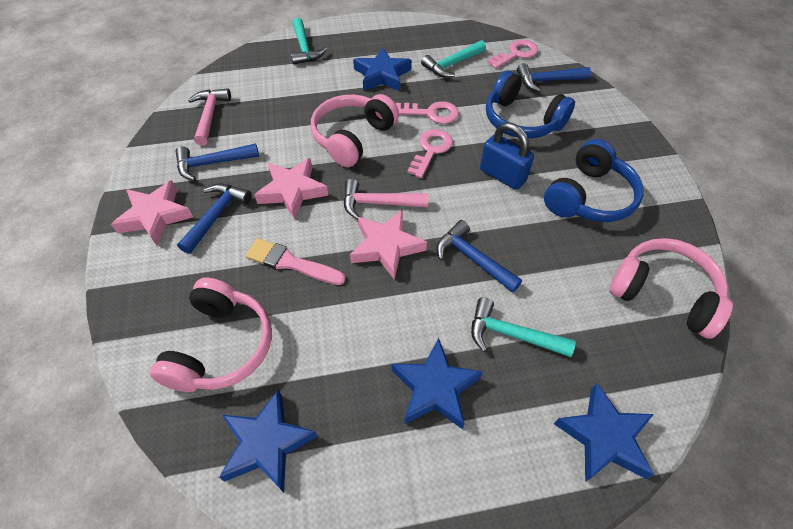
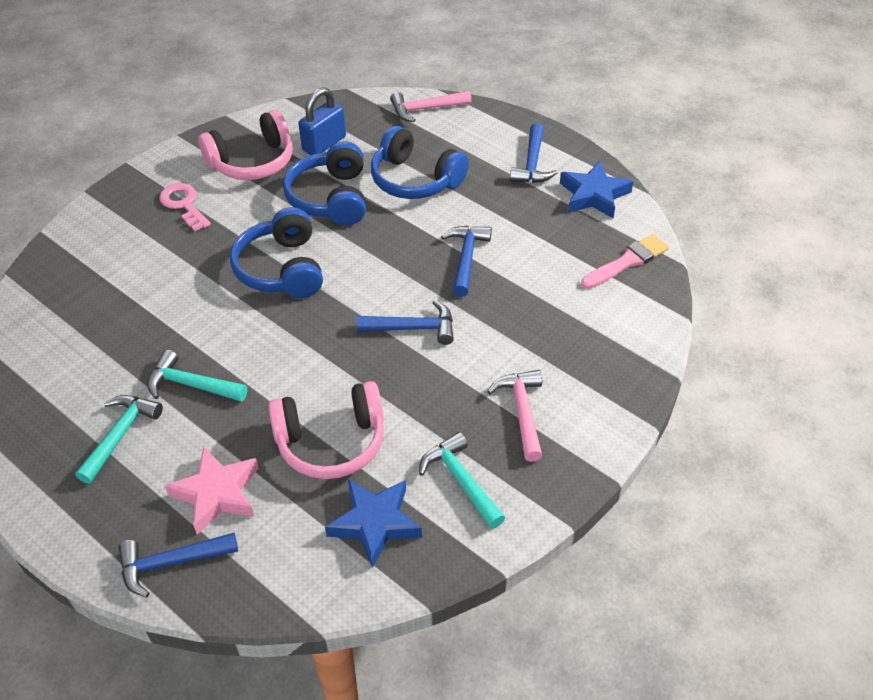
blue headphones: 2 -> 3
blue star: 4 -> 2
pink headphones: 3 -> 2
pink key: 3 -> 1
pink star: 3 -> 1

